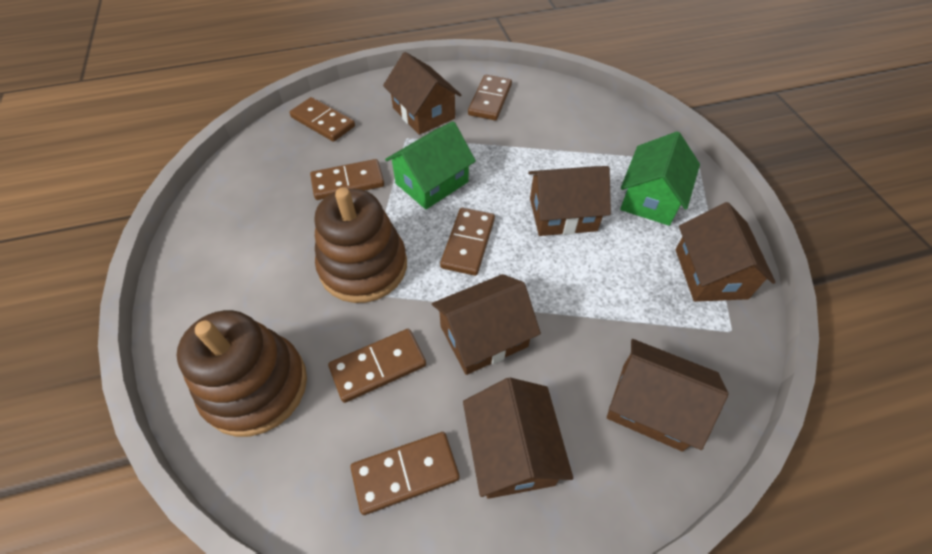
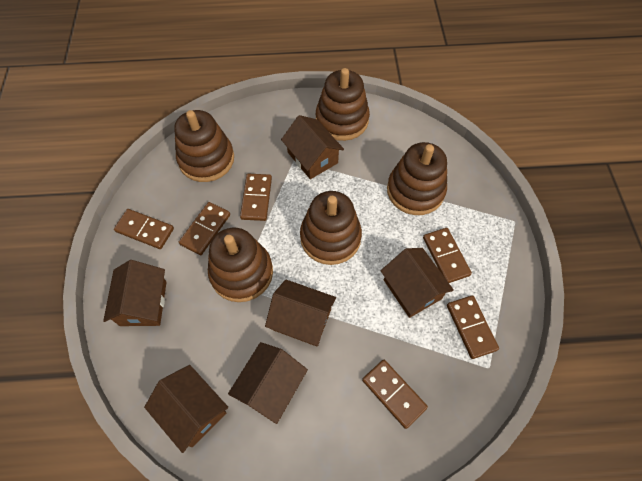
brown stacking toy: 2 -> 5
green house: 2 -> 0

